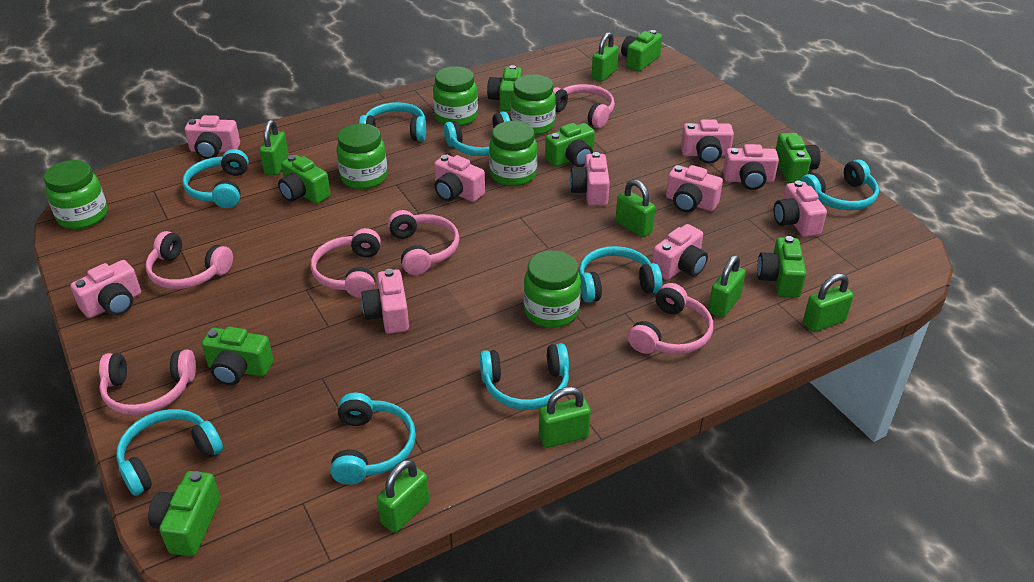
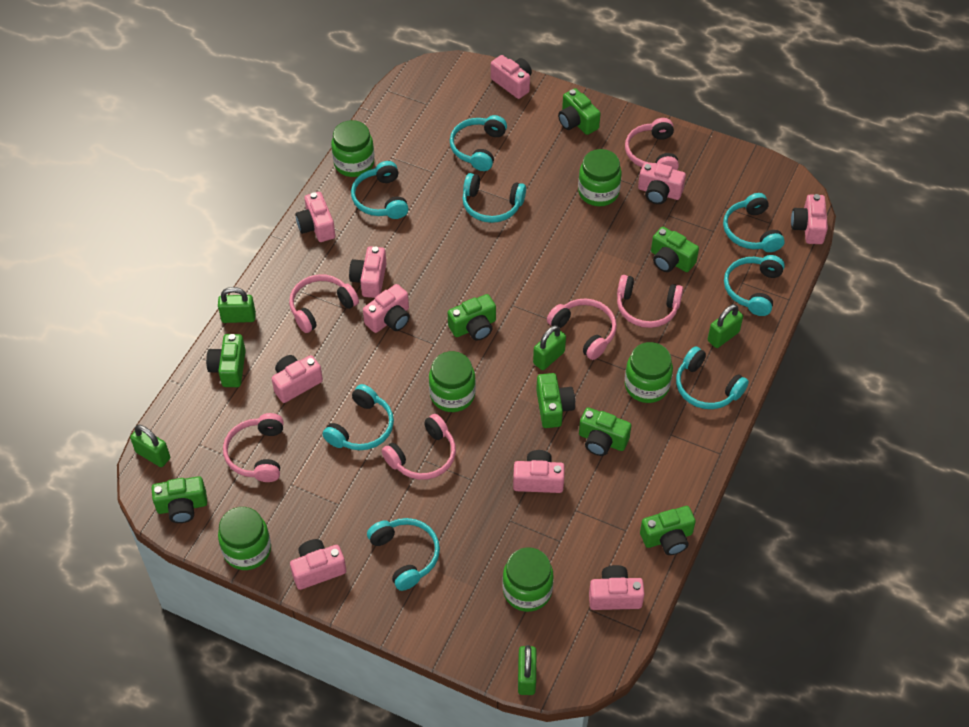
green padlock: 7 -> 5

